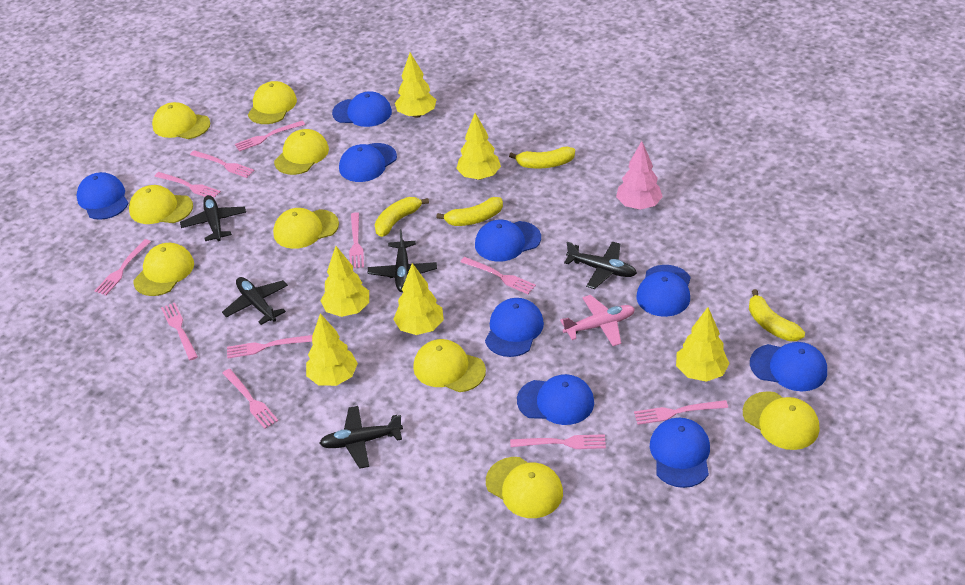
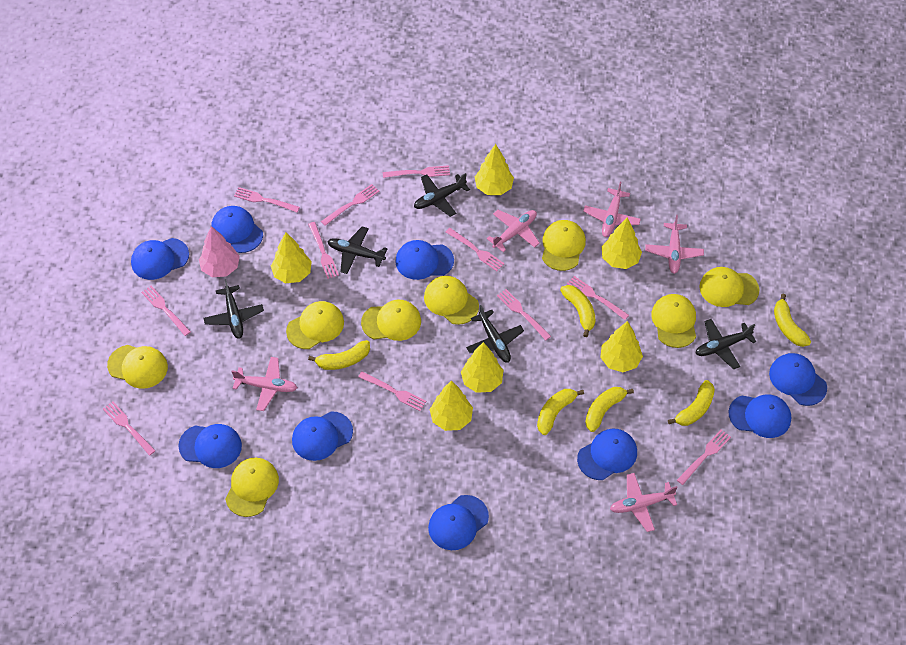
pink plane: 1 -> 5
yellow banana: 4 -> 6
yellow cap: 9 -> 8

